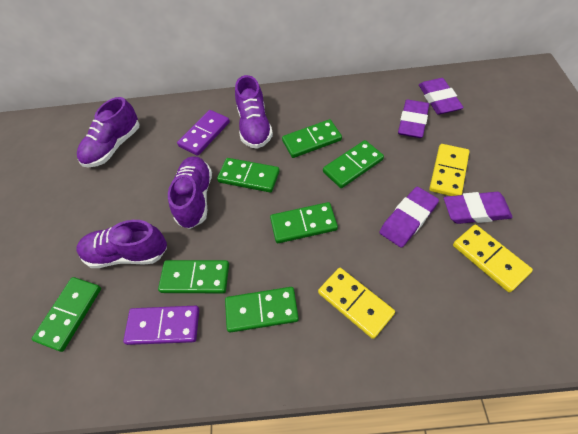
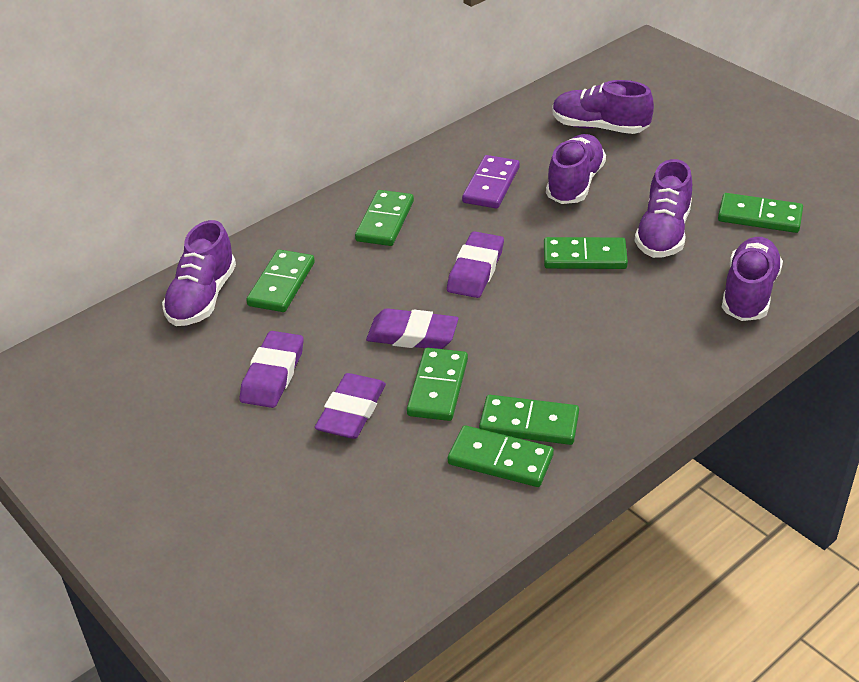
purple domino: 2 -> 1
purple shoe: 4 -> 5
yellow domino: 3 -> 0

